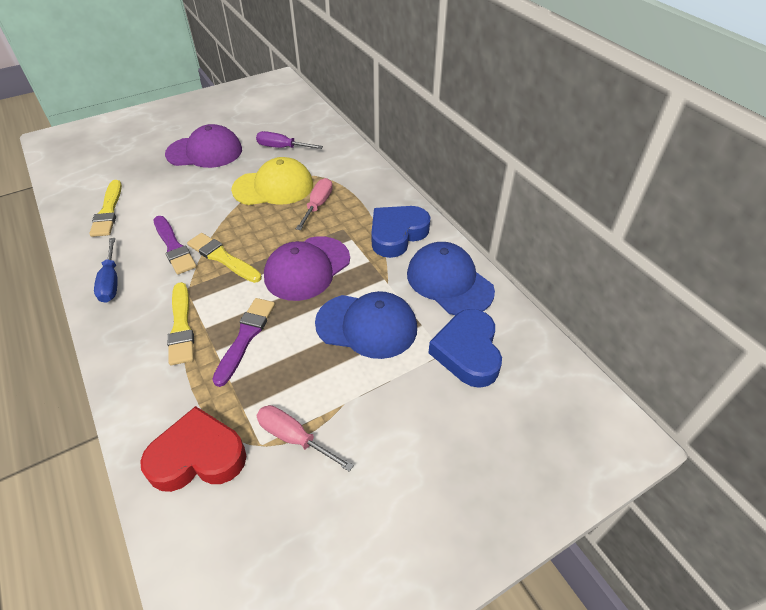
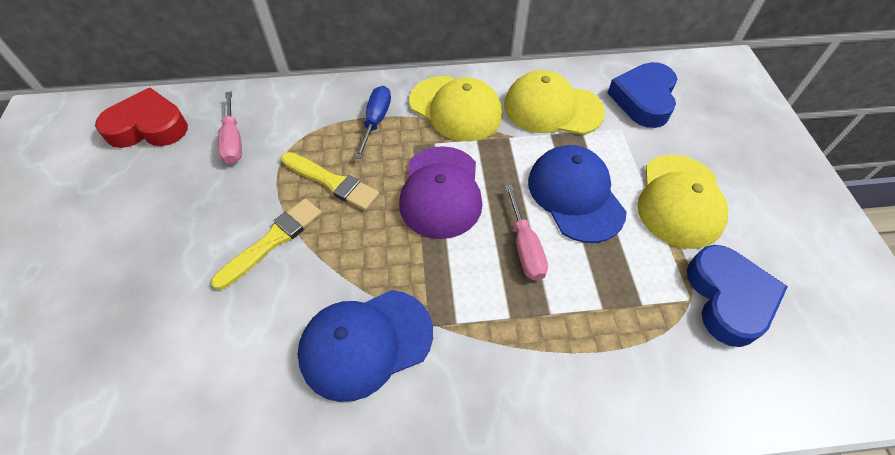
purple brush: 2 -> 0
purple cap: 2 -> 1
purple screwdriver: 1 -> 0
yellow brush: 3 -> 2
yellow cap: 1 -> 3

